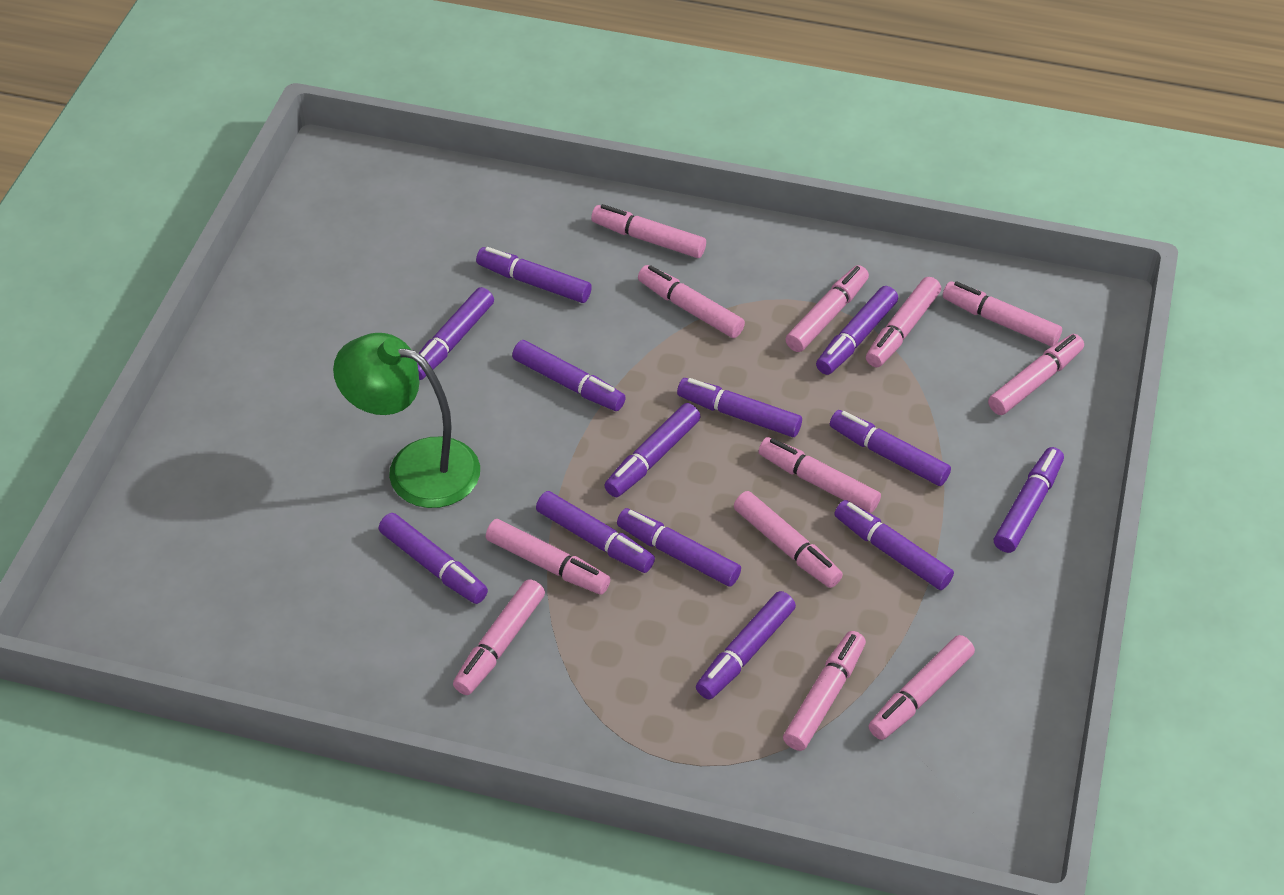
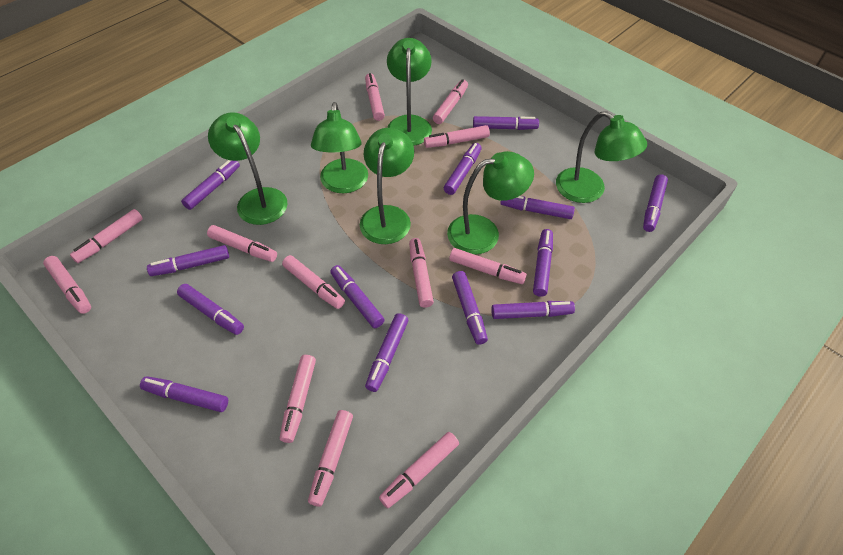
green lamp: 1 -> 6

